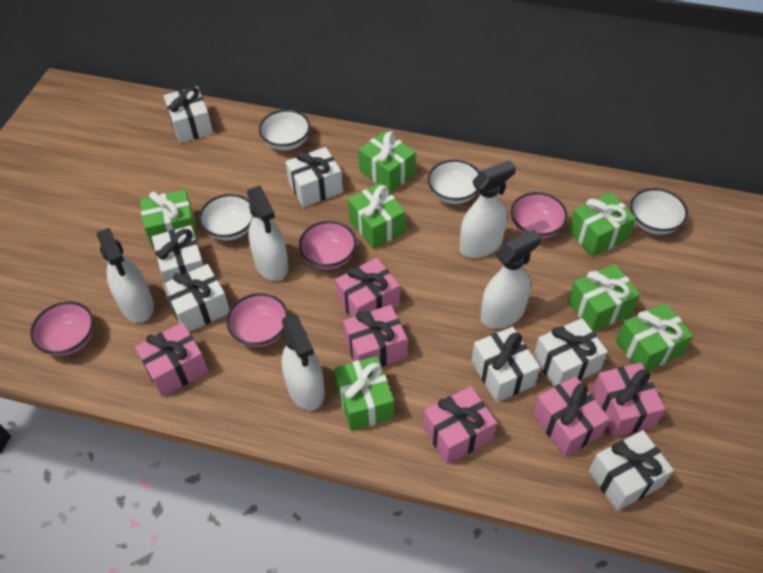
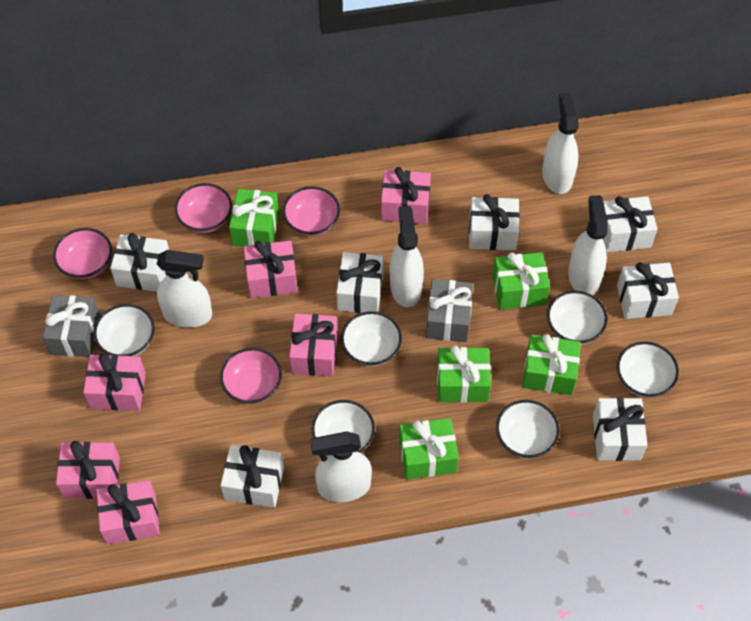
green gift: 7 -> 5
grey gift: 0 -> 2
white bowl: 4 -> 6

